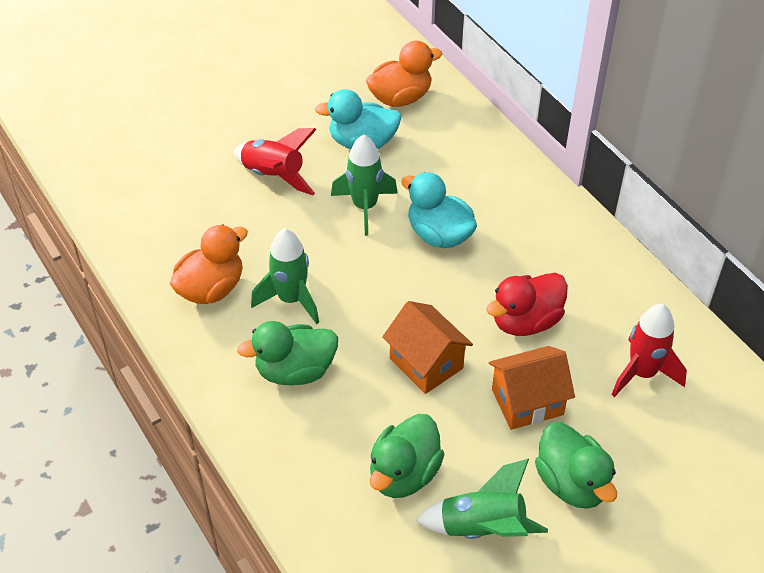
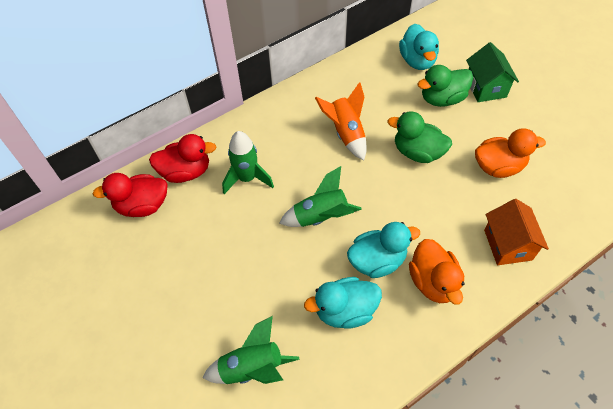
green duck: 3 -> 2
green house: 0 -> 1
orange house: 2 -> 1
orange rocket: 0 -> 1
red duck: 1 -> 2
red rocket: 2 -> 0
turquoise duck: 2 -> 3

